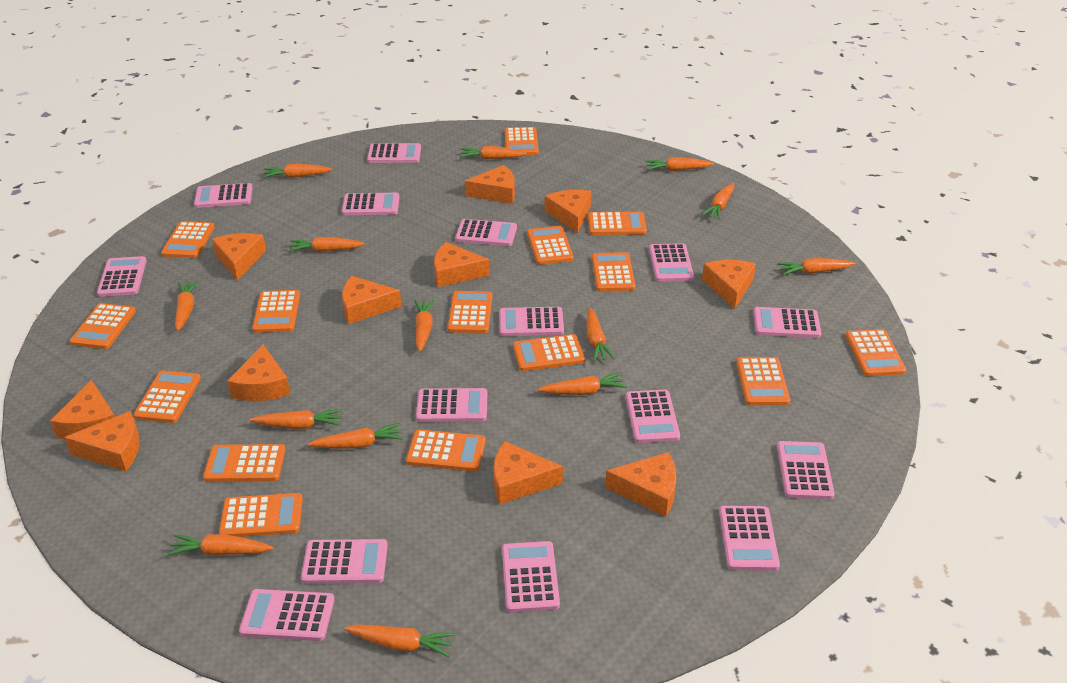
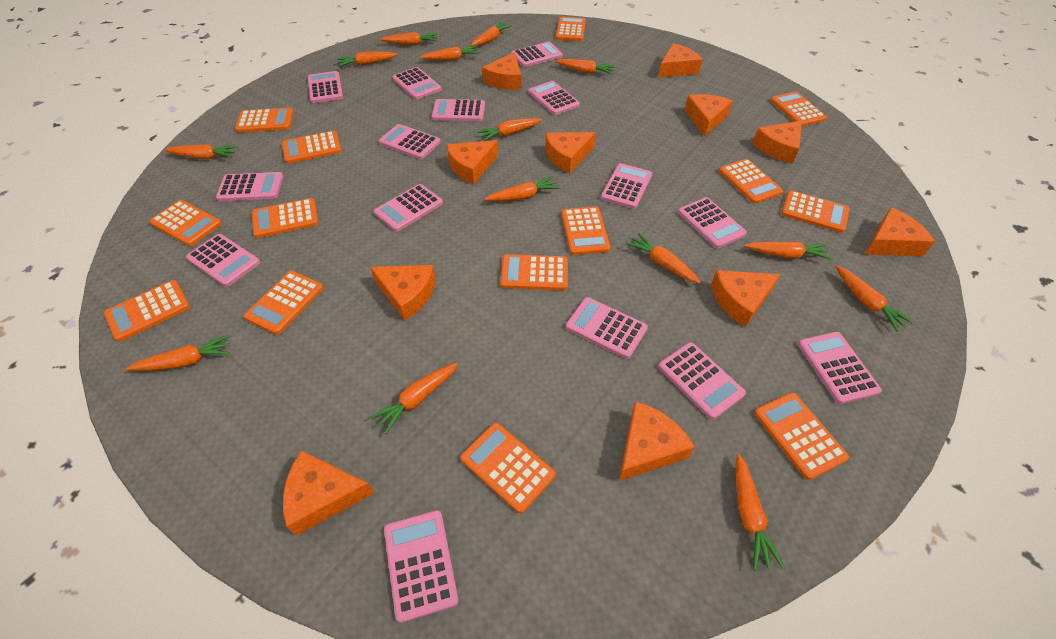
orange calculator: 15 -> 14

